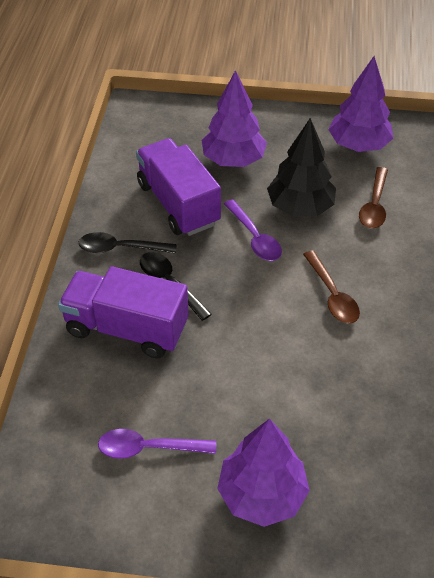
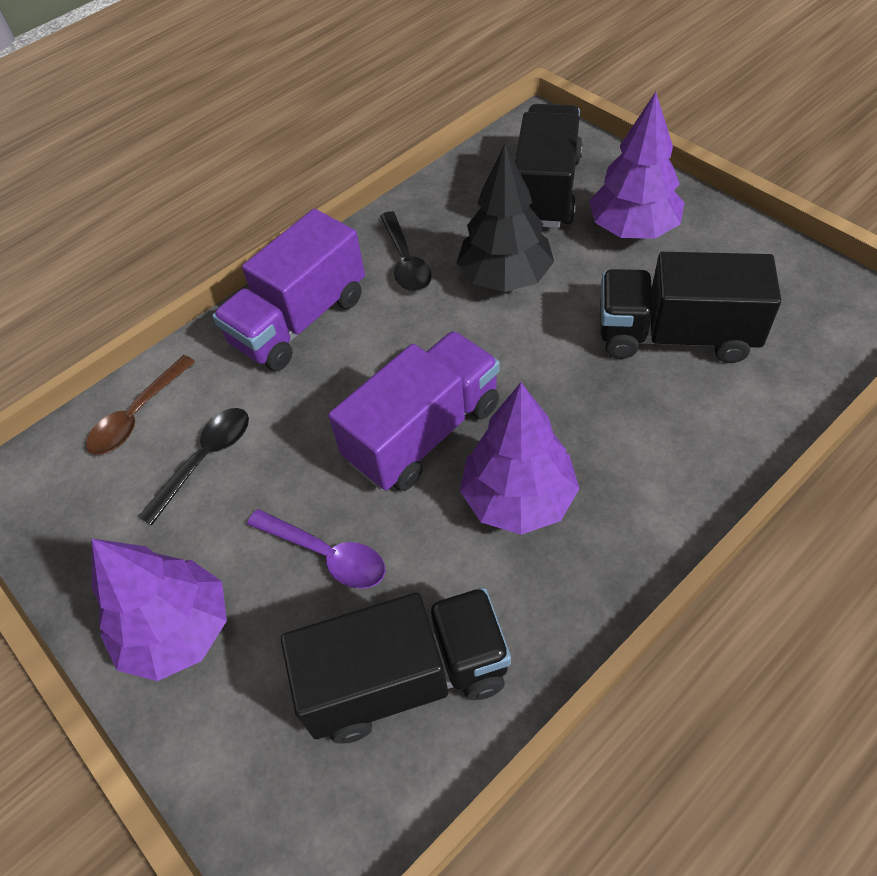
black truck: 0 -> 3
brown spoon: 2 -> 1
purple spoon: 2 -> 1

